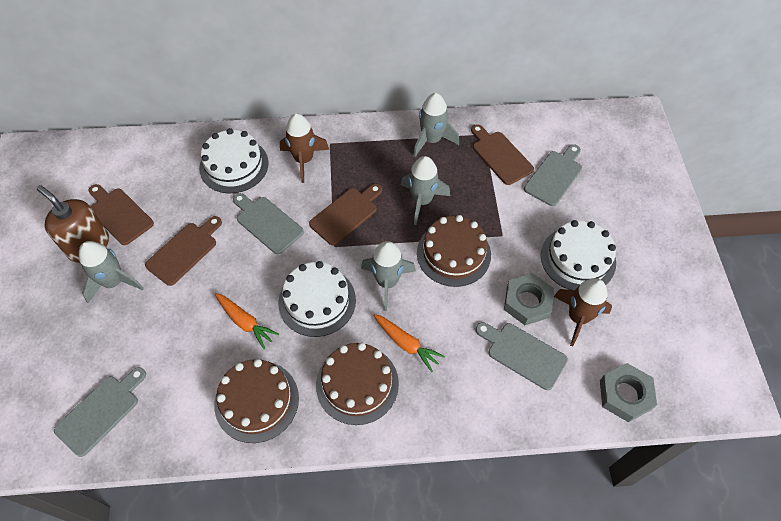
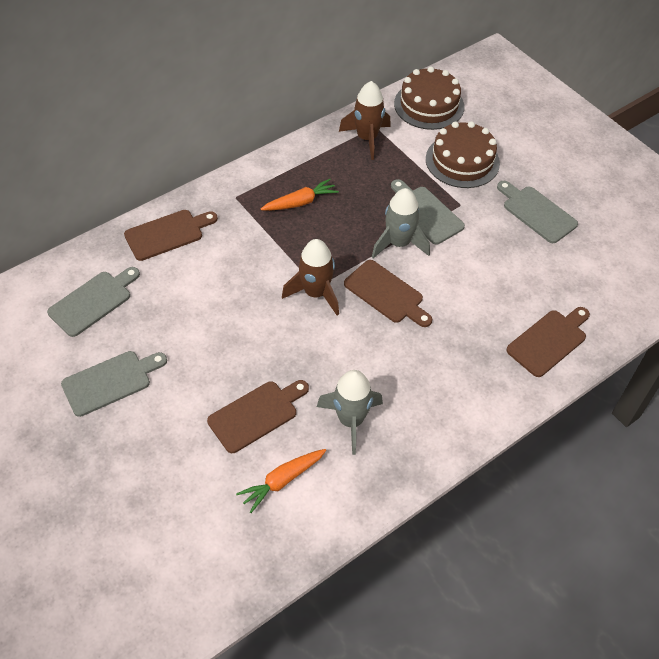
brown cake: 3 -> 2
brown soap dispenser: 1 -> 0
grey nut: 2 -> 0
grey rocket: 4 -> 2
white cake: 3 -> 0

